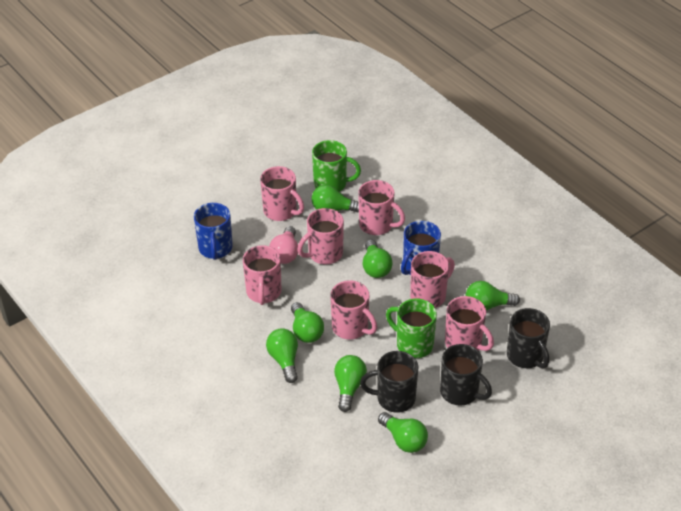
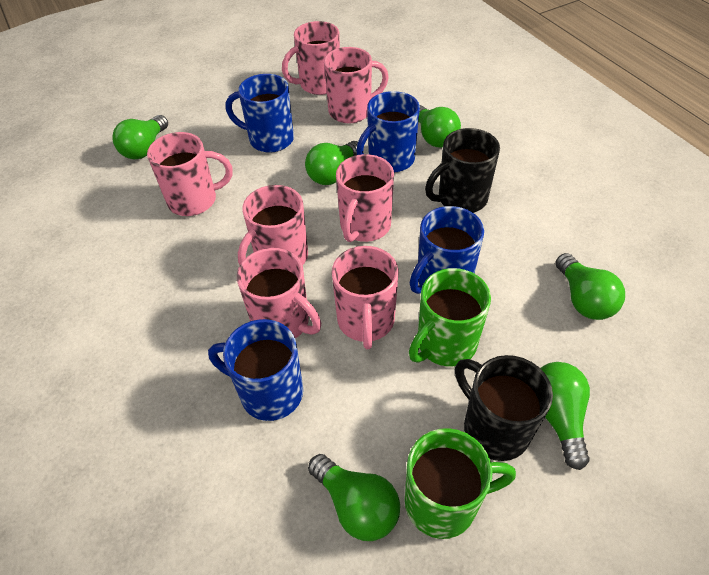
black mug: 3 -> 2
blue mug: 2 -> 4
green light bulb: 7 -> 6
pink light bulb: 1 -> 0

